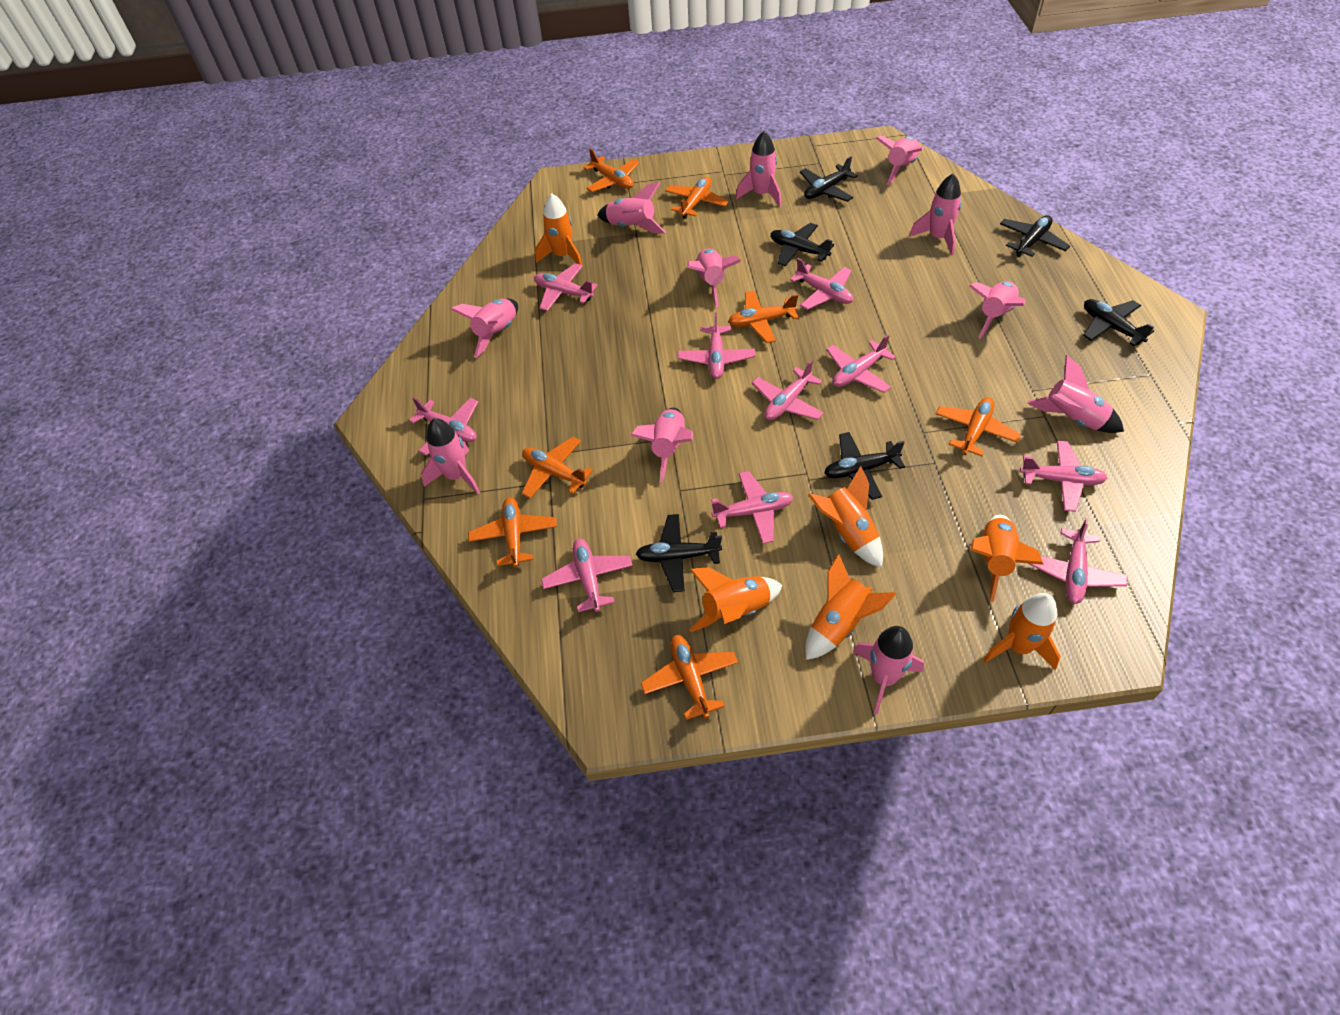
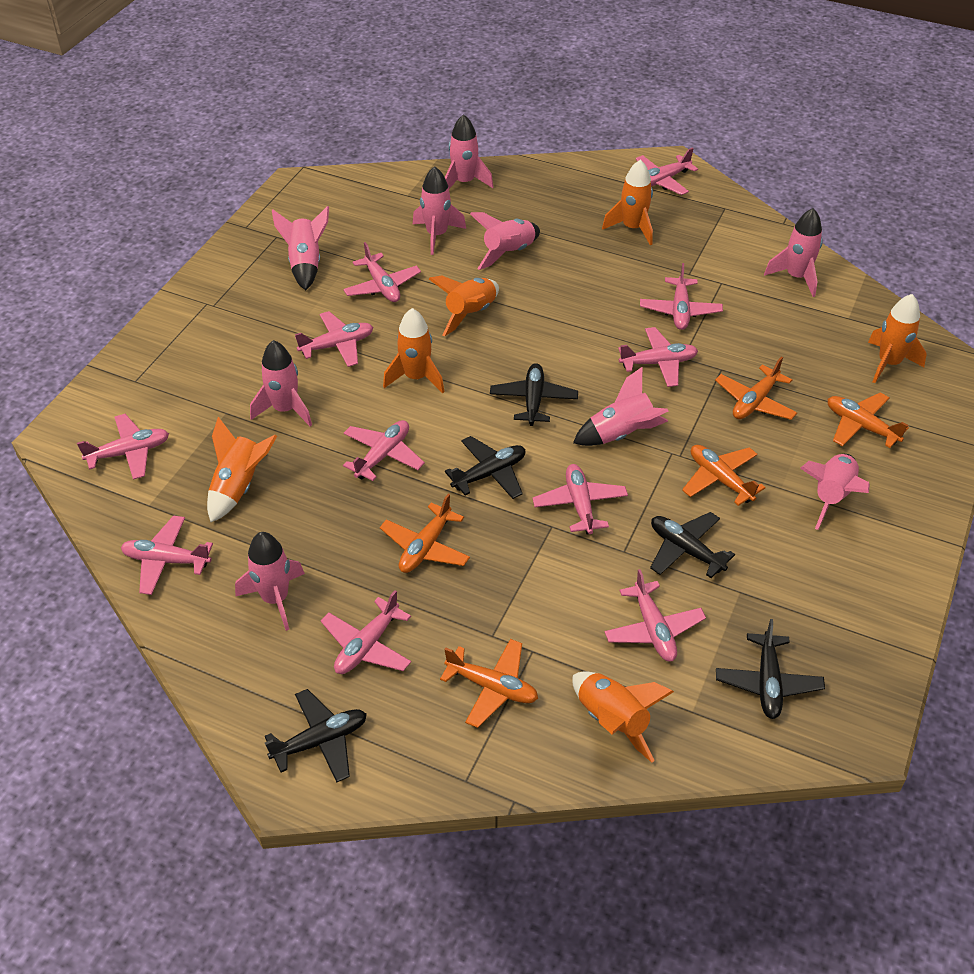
black plane: 6 -> 5
orange plane: 7 -> 5
pink plane: 10 -> 11
pink rocket: 11 -> 9

